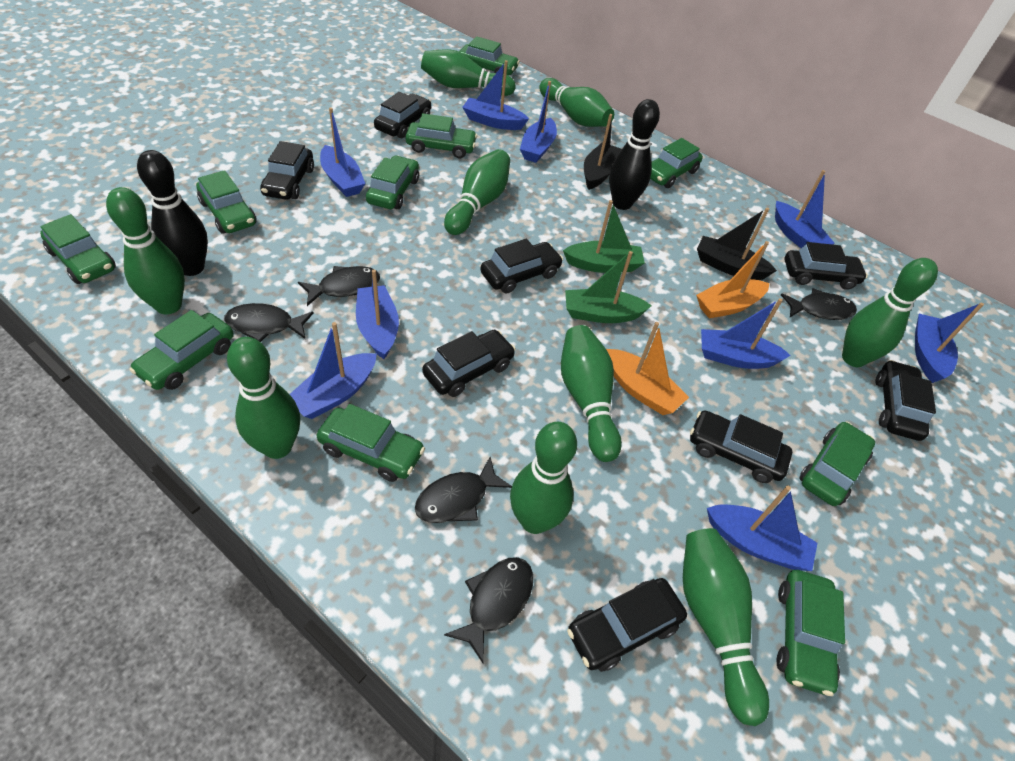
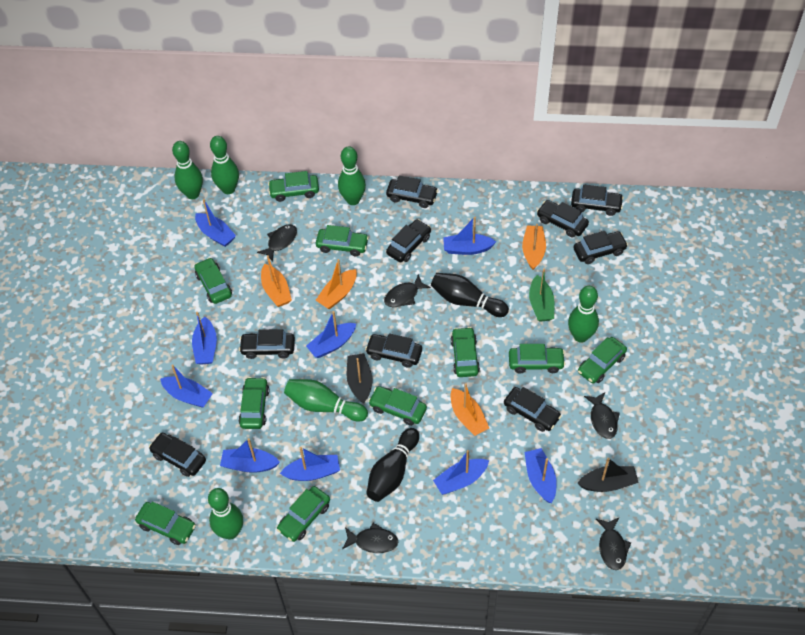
black car: 8 -> 9
green boat: 2 -> 1
green bowling pin: 9 -> 6
orange boat: 2 -> 4

